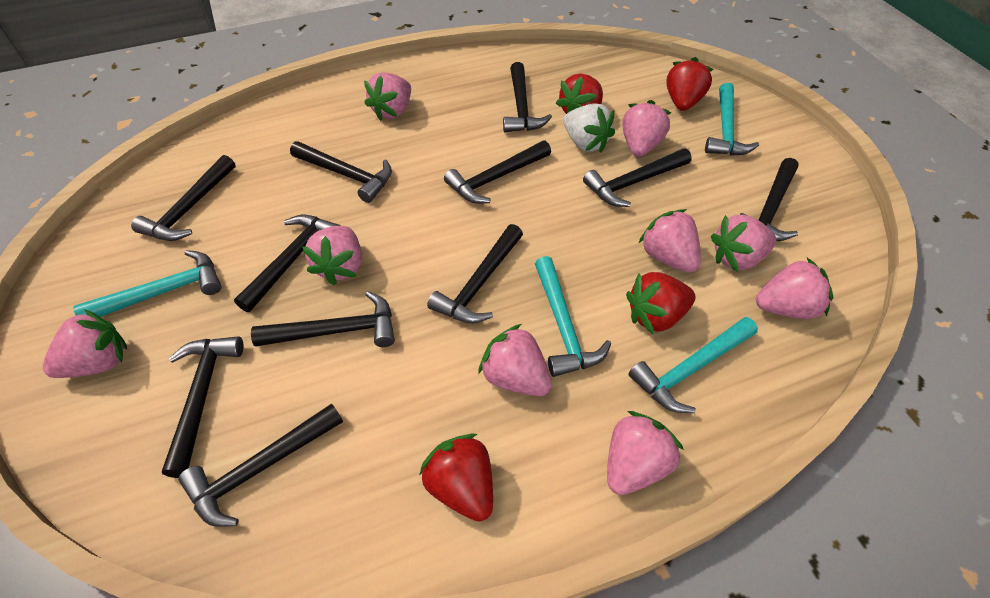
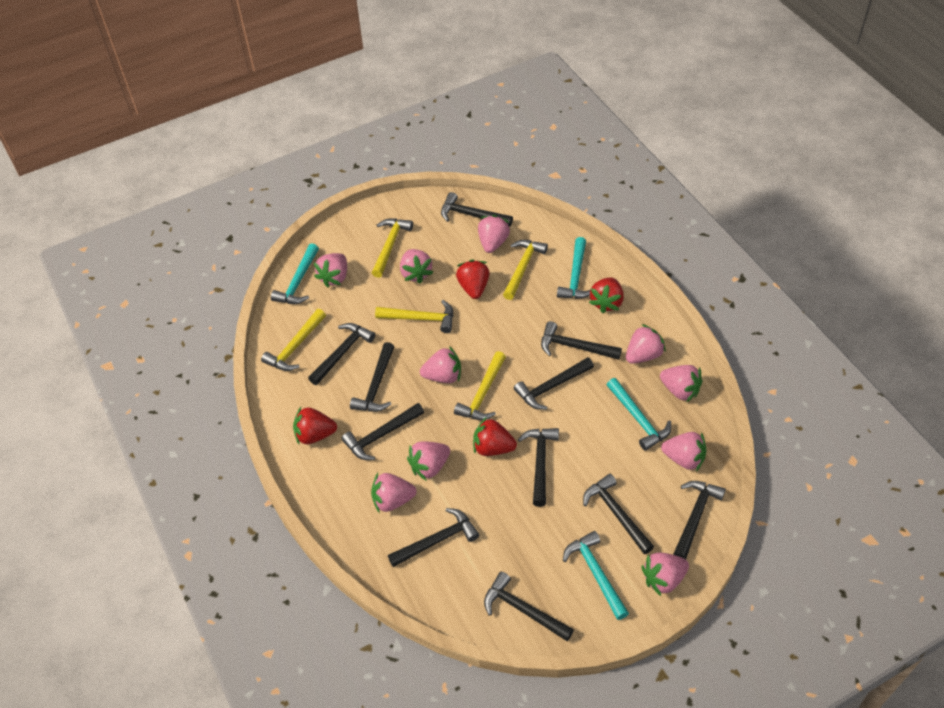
pink strawberry: 9 -> 10
white strawberry: 1 -> 0
yellow hammer: 0 -> 5

